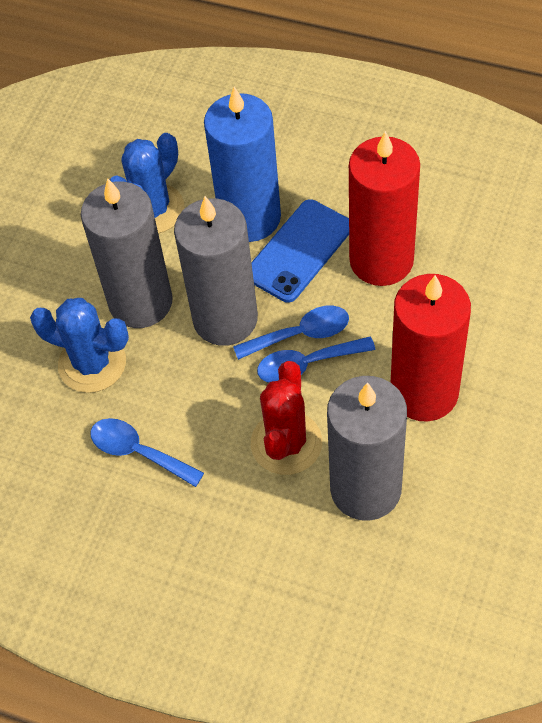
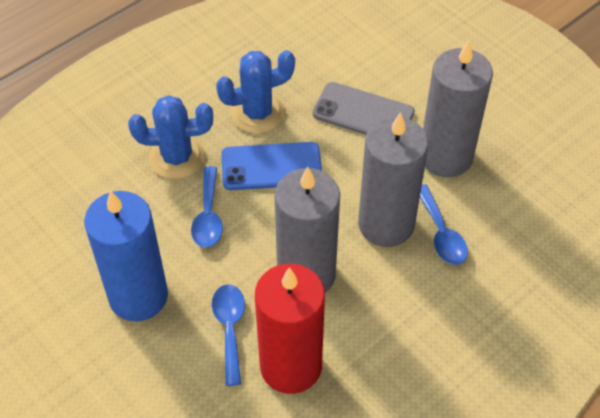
grey phone: 0 -> 1
red cactus: 1 -> 0
red candle: 2 -> 1

